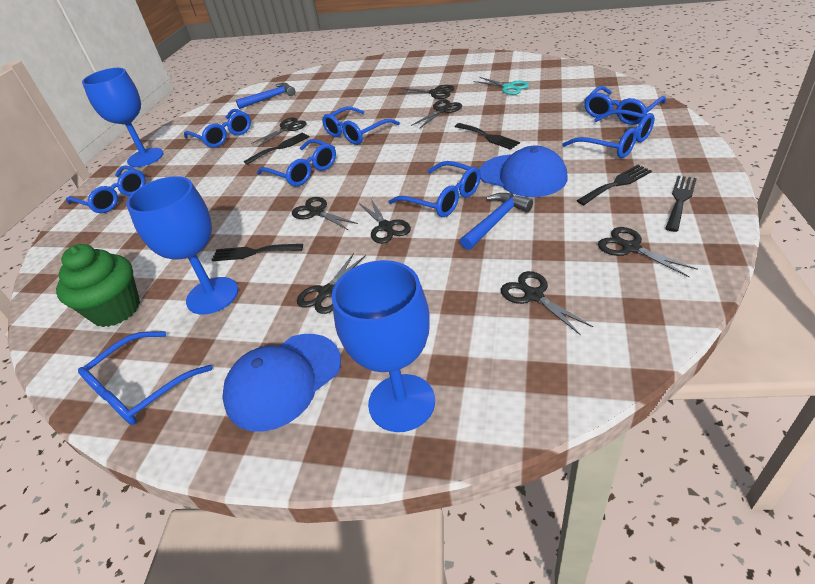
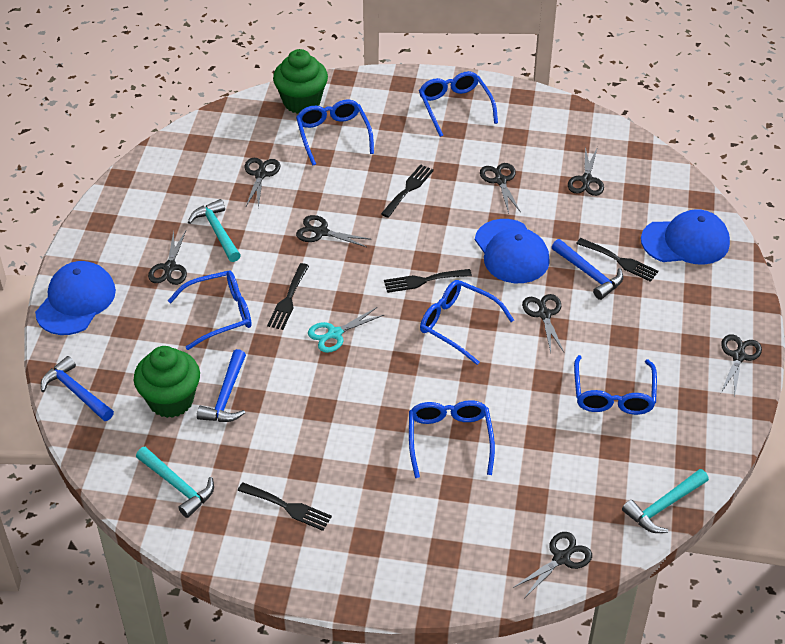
blue cap: 2 -> 3
blue glasses: 8 -> 6
blue goblet: 3 -> 0
blue hammer: 2 -> 3
green cupcake: 1 -> 2
turquoise hammer: 0 -> 3

